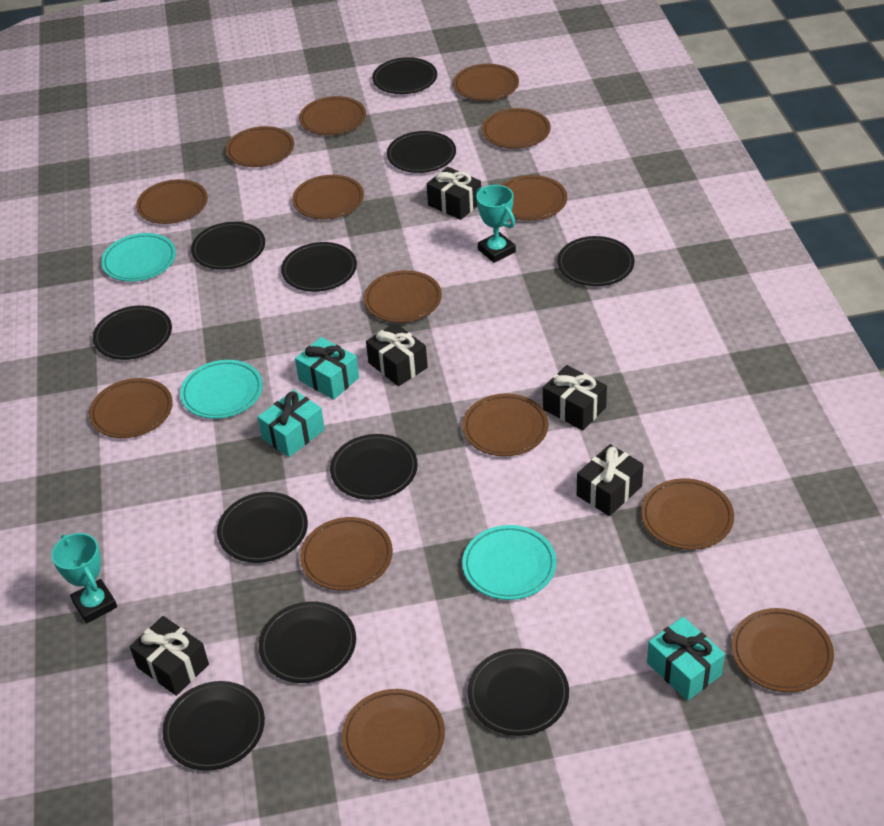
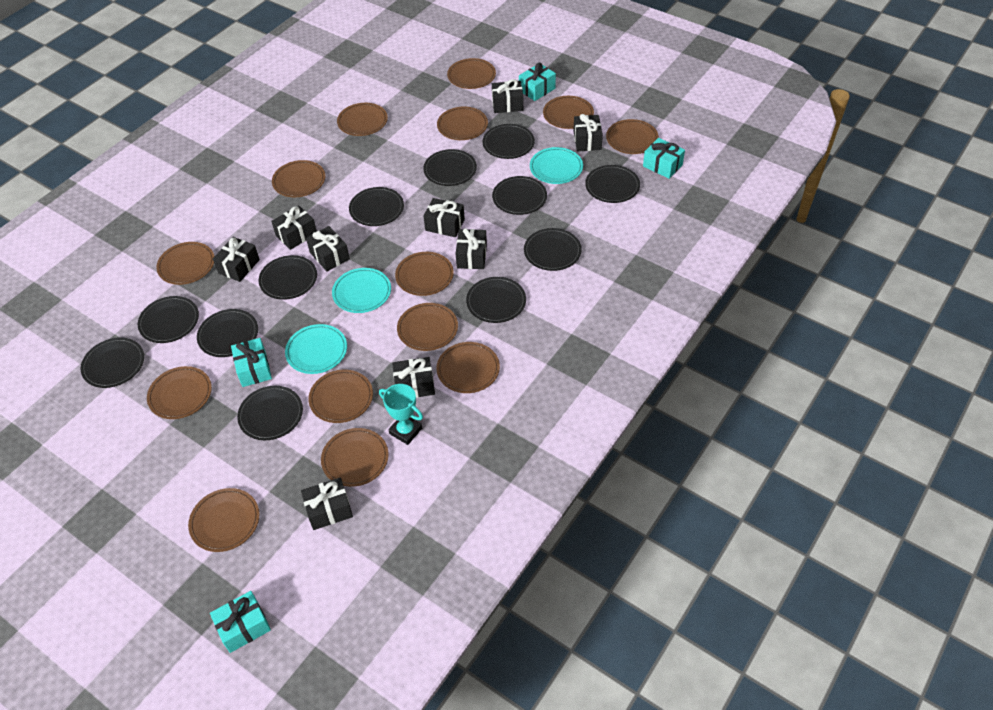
black gift: 5 -> 9
black plate: 11 -> 12
turquoise gift: 3 -> 4
turquoise trophy: 2 -> 1

